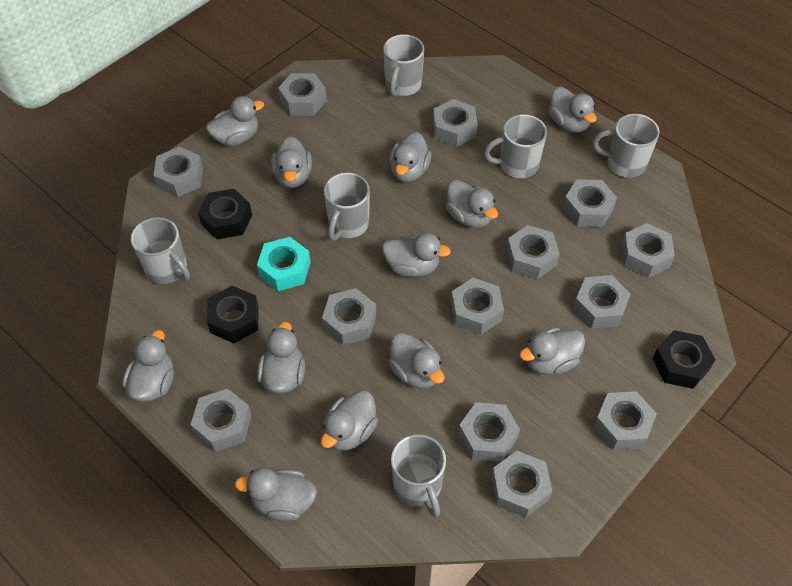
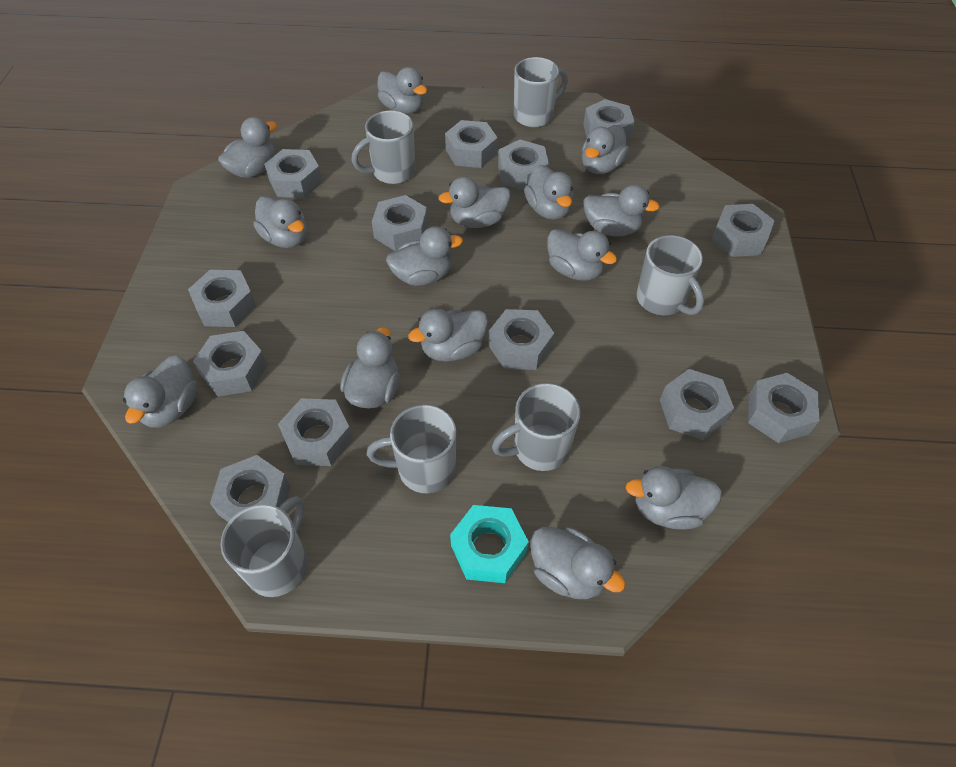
black nut: 3 -> 0
grey duck: 12 -> 14

